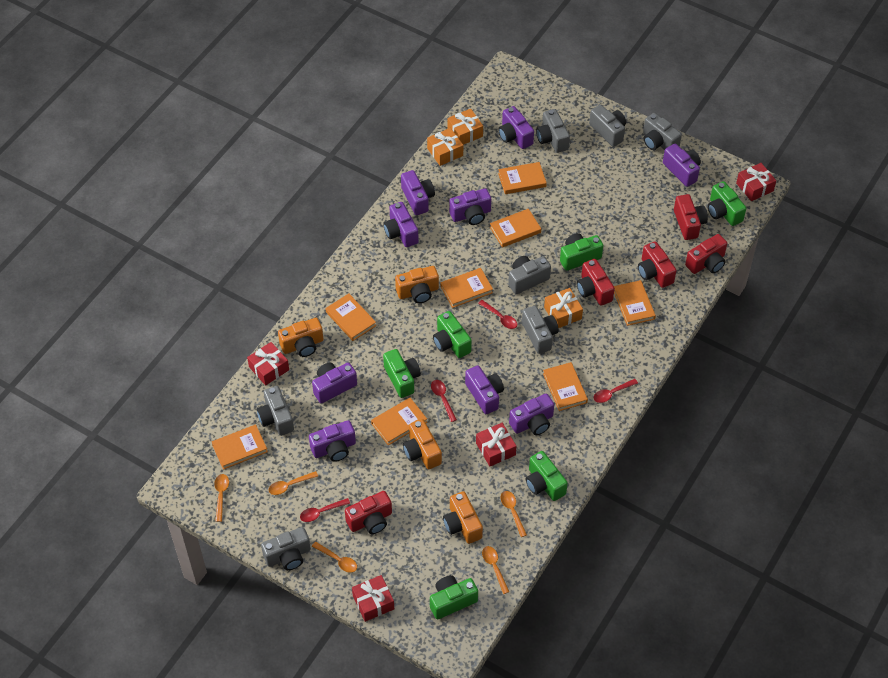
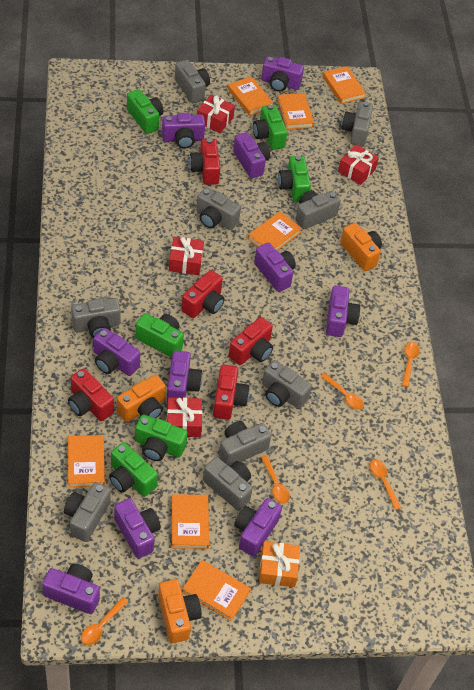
grey camera: 7 -> 9
orange book: 8 -> 7
orange camera: 4 -> 3
orange gift: 3 -> 1
purple camera: 9 -> 10
red spoon: 4 -> 0

